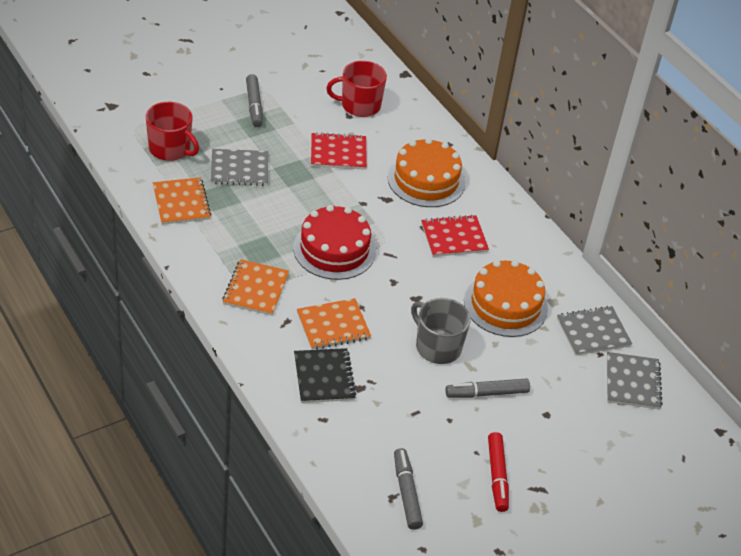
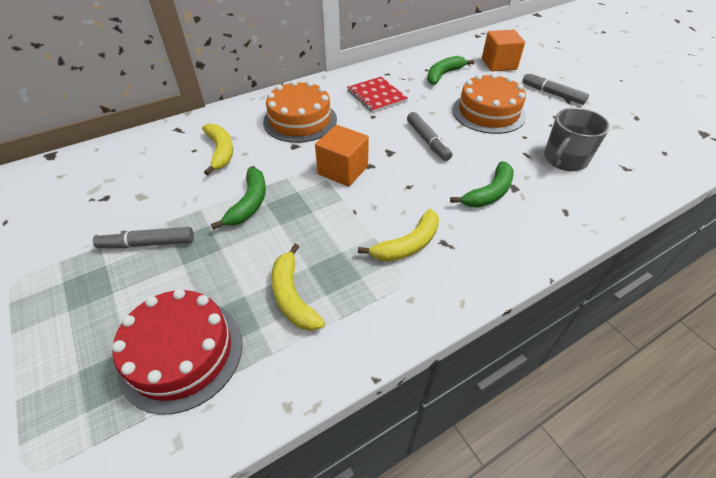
black notebook: 1 -> 0
green banana: 0 -> 3
grey notebook: 3 -> 0
orange cube: 0 -> 2
orange notebook: 3 -> 0
red marker: 1 -> 0
red mug: 2 -> 0
red notebook: 2 -> 1
yellow banana: 0 -> 3

